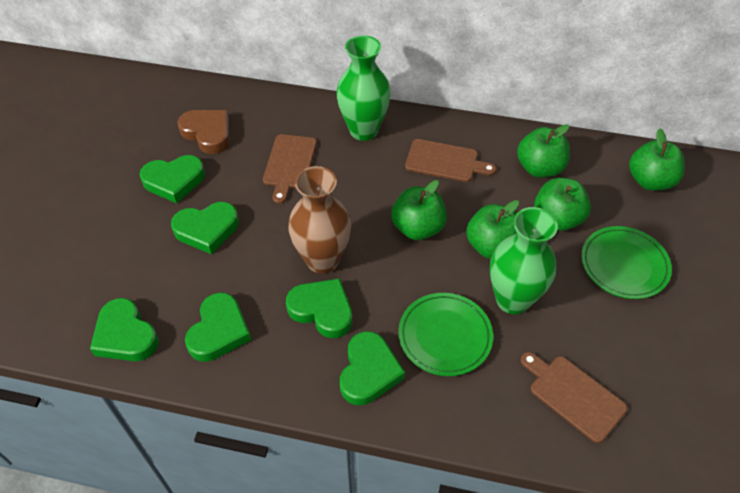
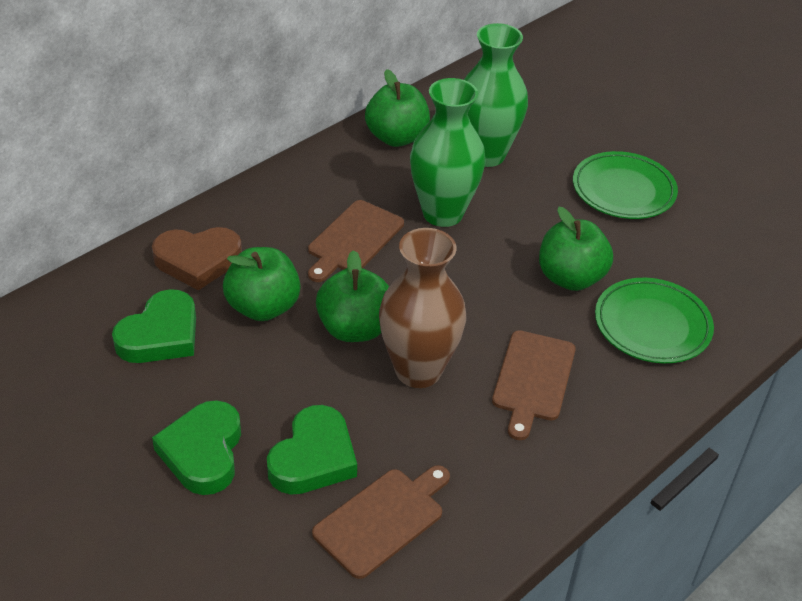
green apple: 5 -> 4
green heart: 6 -> 3

